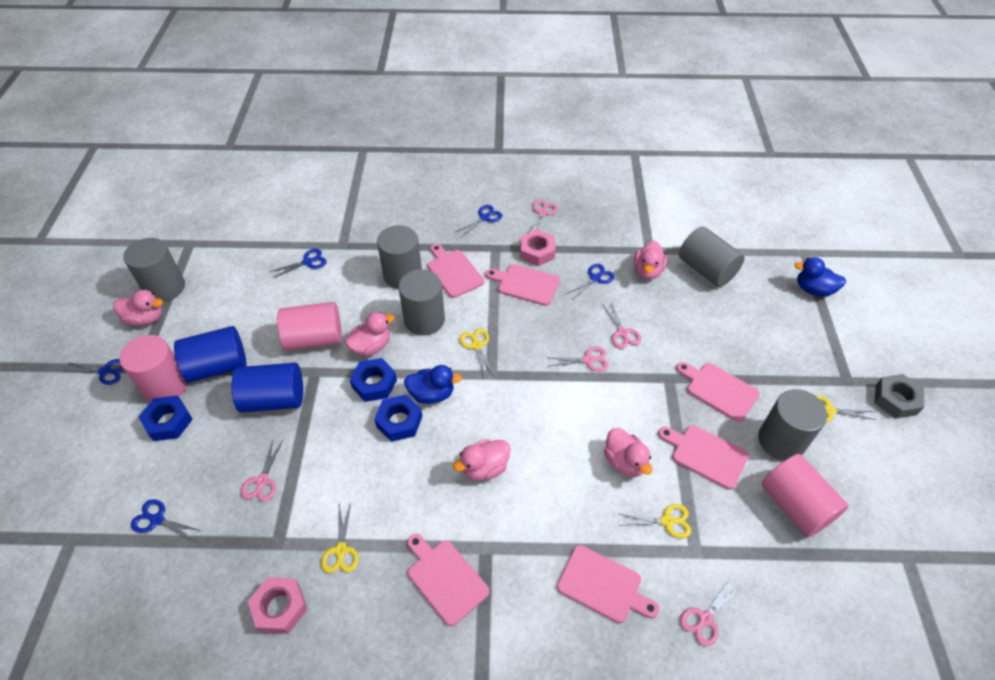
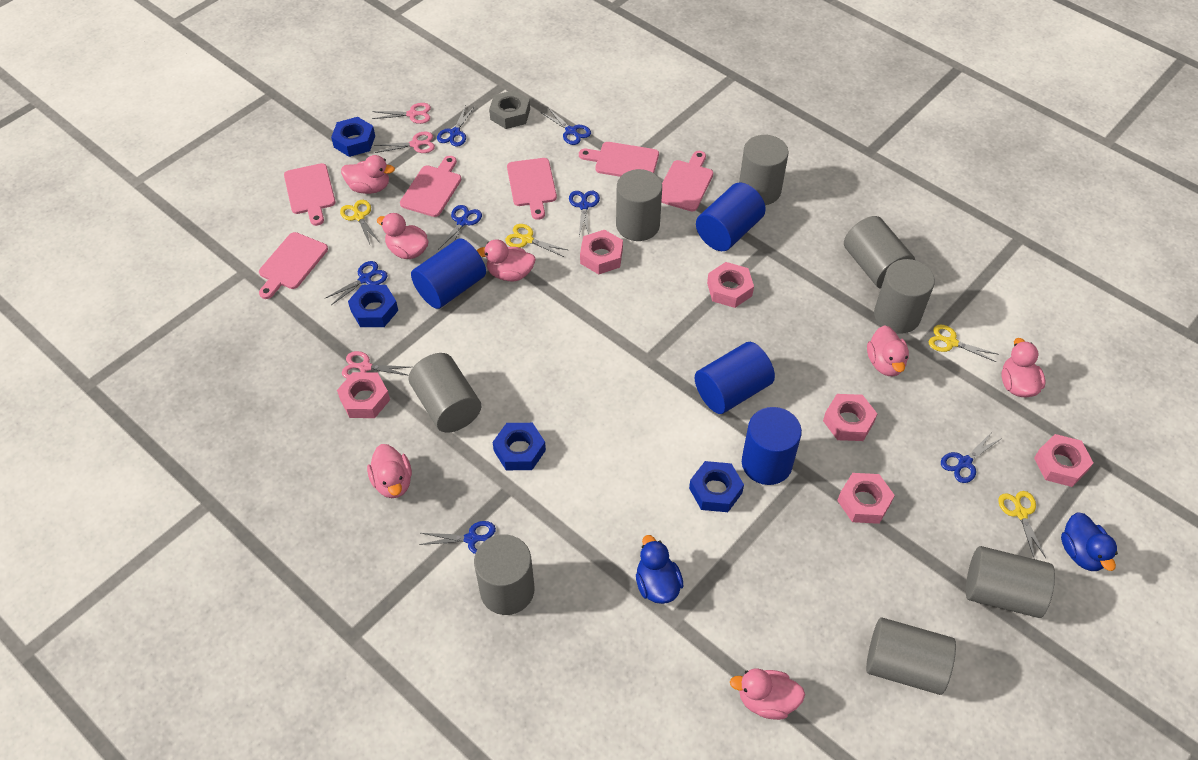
blue cylinder: 2 -> 4
blue nut: 3 -> 4
blue scissors: 5 -> 7
grey cylinder: 5 -> 8
pink cylinder: 3 -> 0
pink duck: 5 -> 7
pink nut: 2 -> 6
pink scissors: 5 -> 3

